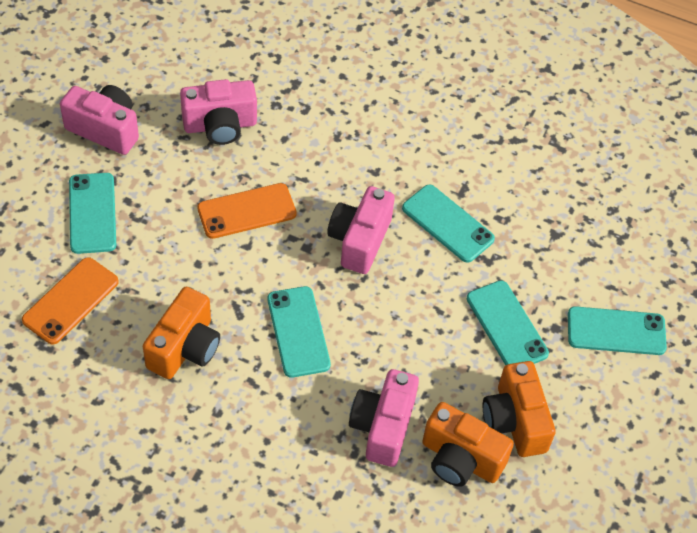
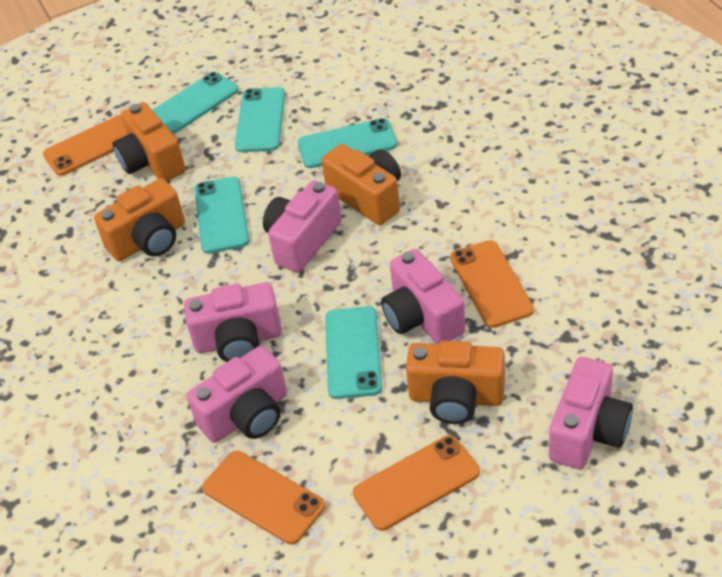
orange camera: 3 -> 4
orange phone: 2 -> 4
pink camera: 4 -> 5

